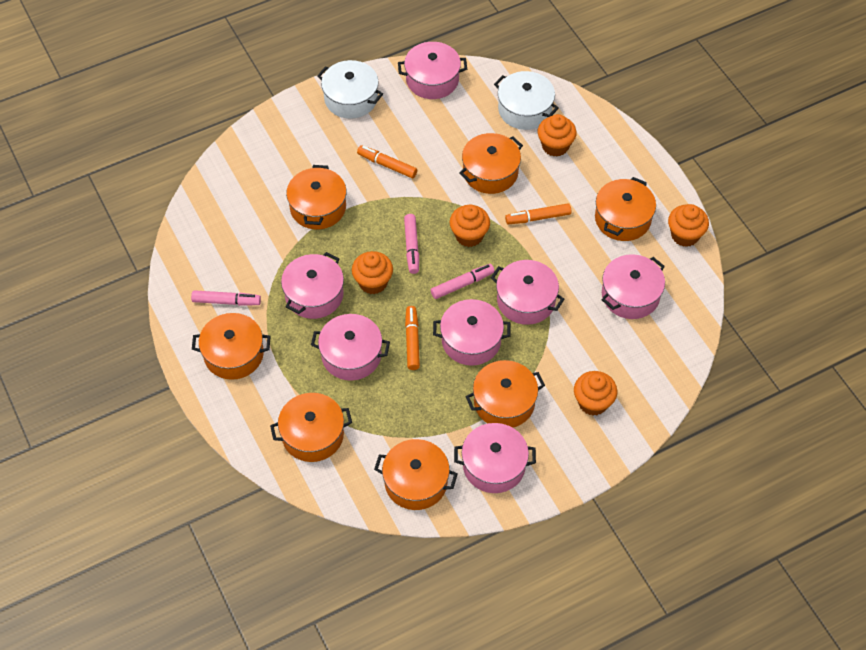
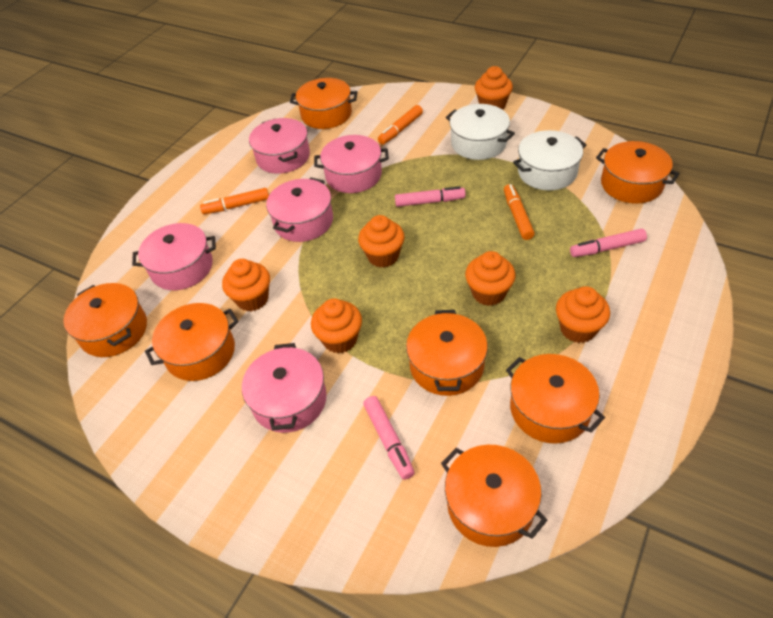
orange cupcake: 5 -> 6
pink pot: 7 -> 5

